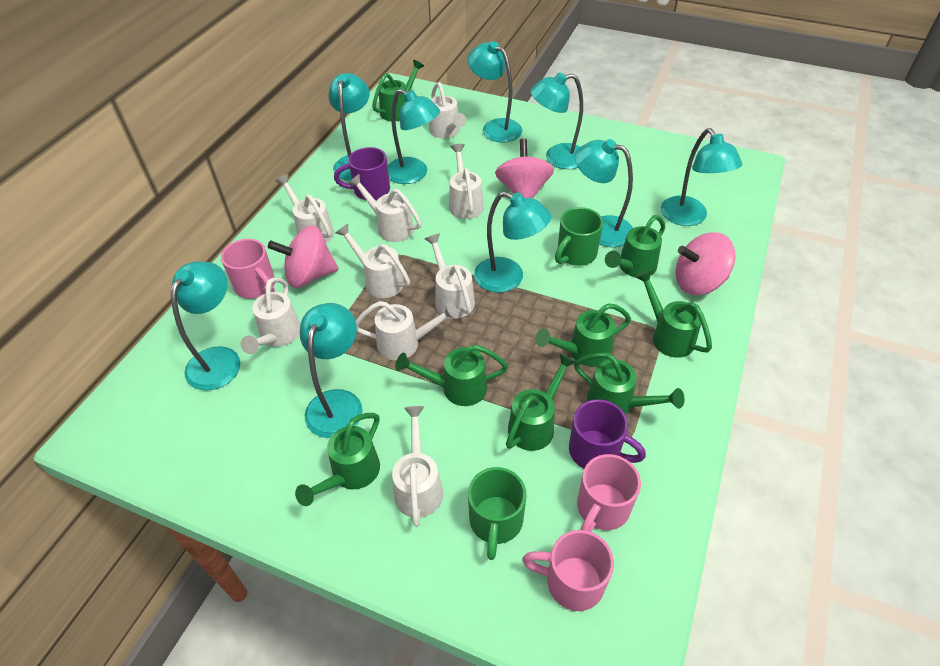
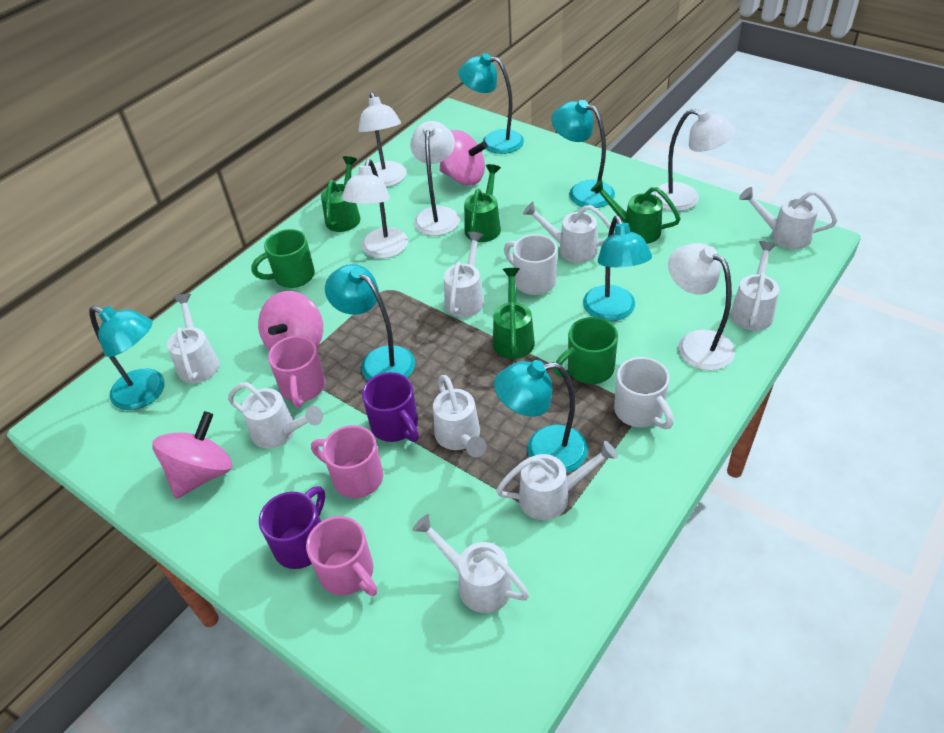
green watering can: 8 -> 4
turquoise lamp: 9 -> 6
white lamp: 0 -> 5
white mug: 0 -> 2

